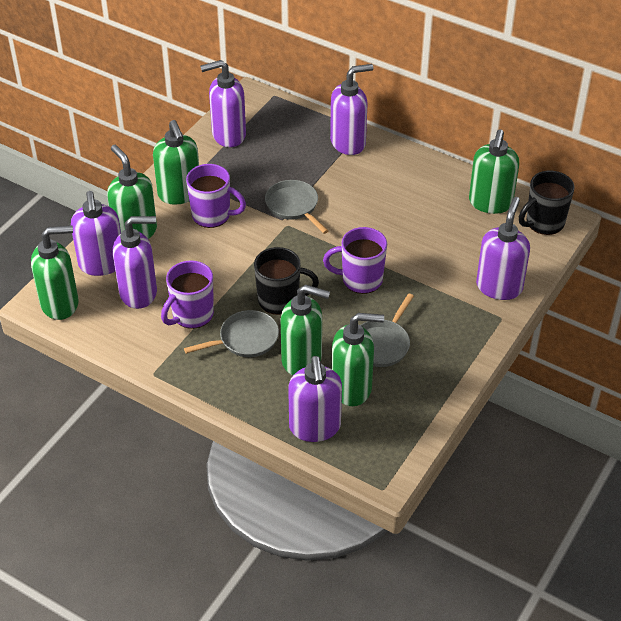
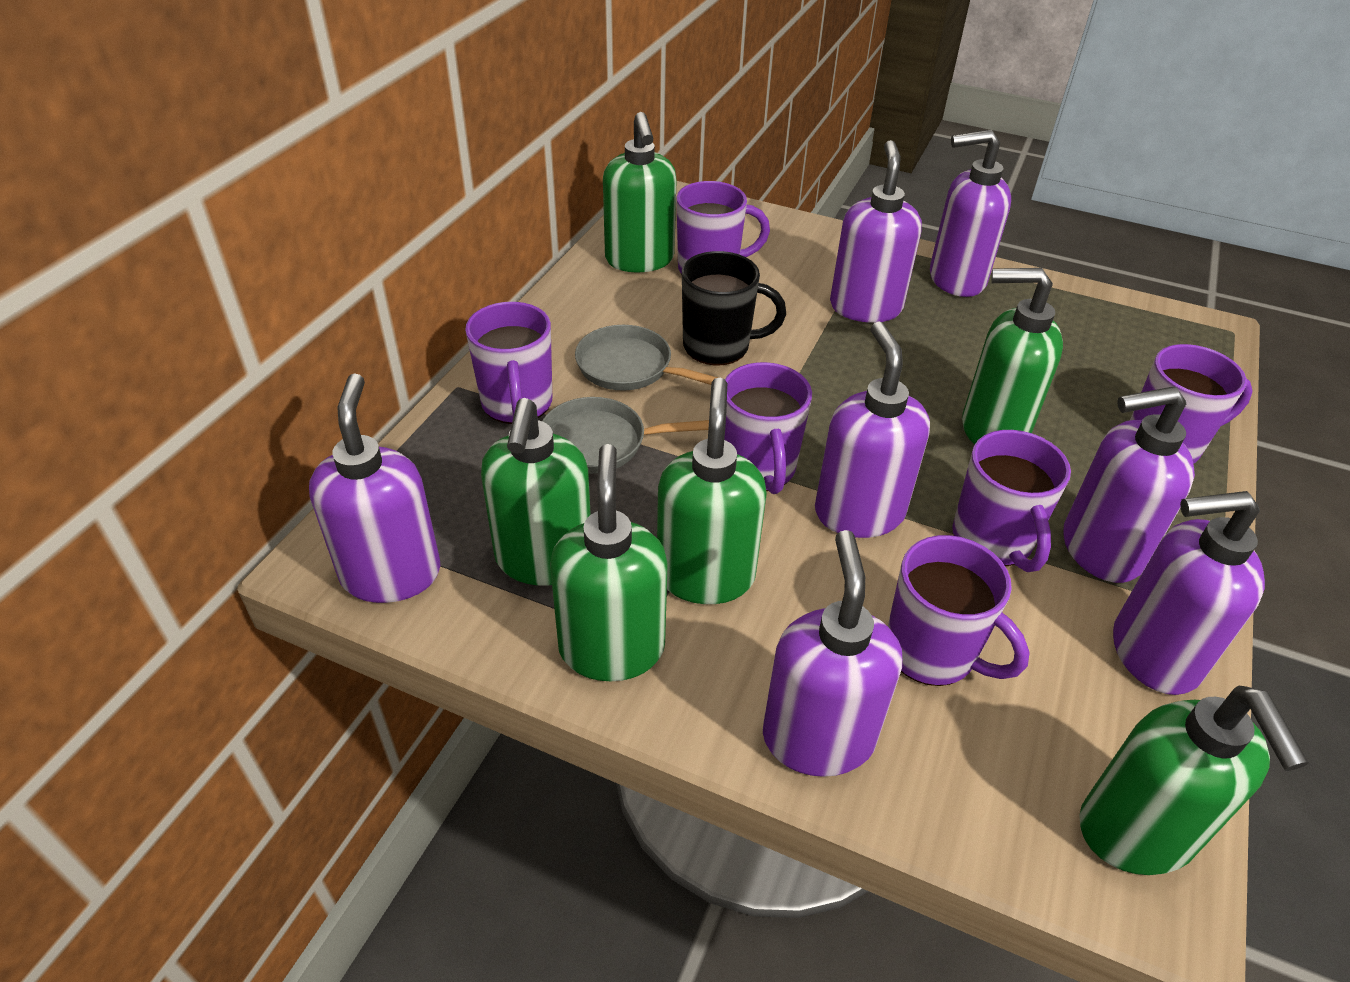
black mug: 2 -> 1
grey pan: 3 -> 2
purple mug: 3 -> 6
purple soap dispenser: 6 -> 7

